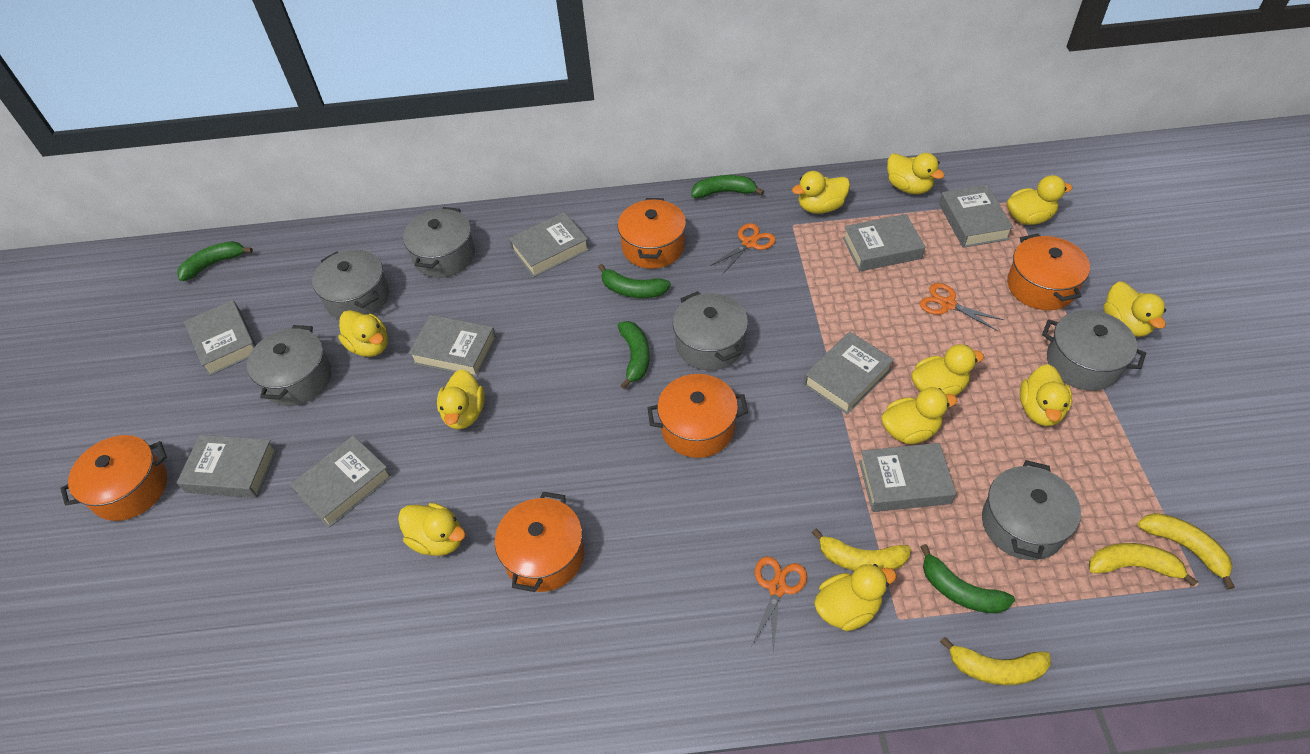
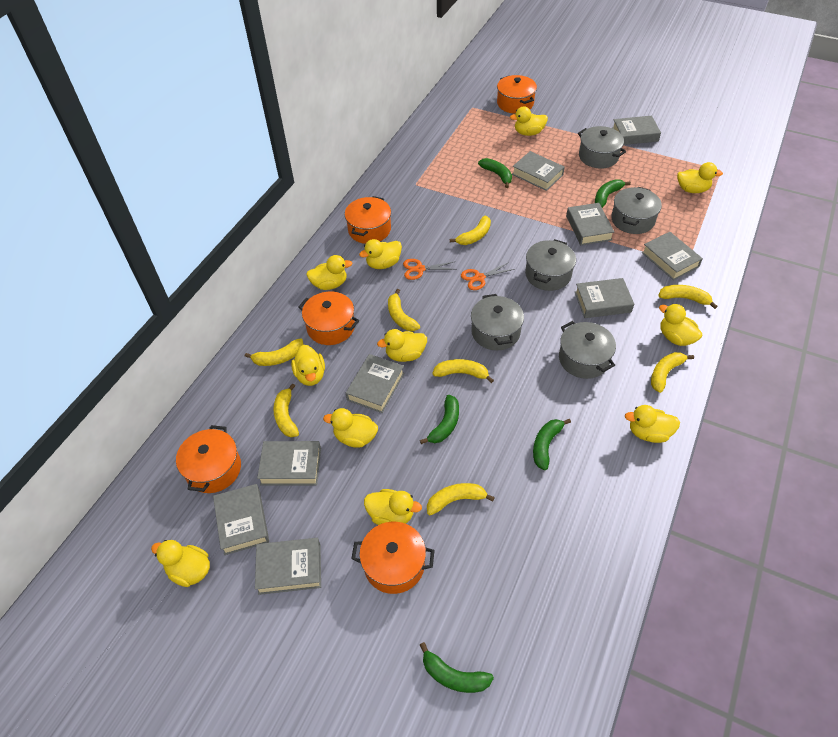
grey pot: 6 -> 5
orange scissors: 3 -> 2
yellow banana: 4 -> 8

